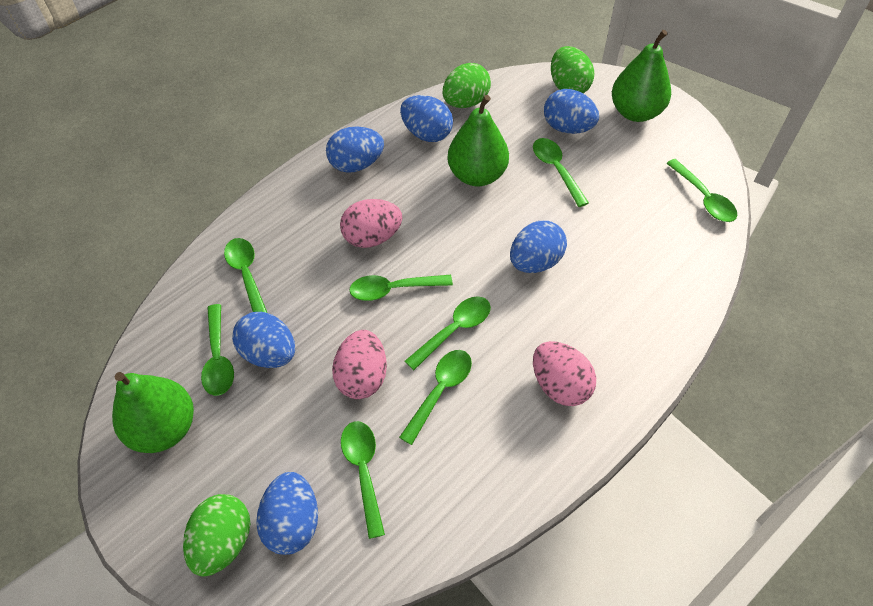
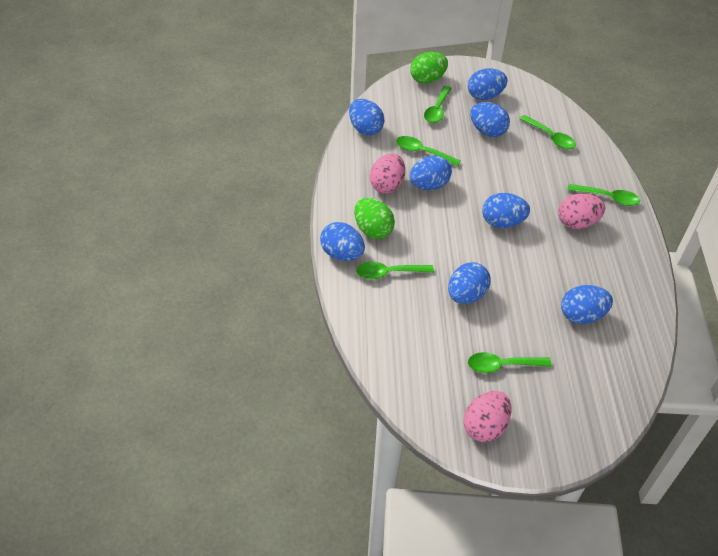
blue egg: 6 -> 8
green egg: 3 -> 2
green pear: 3 -> 0
green spoon: 8 -> 6

